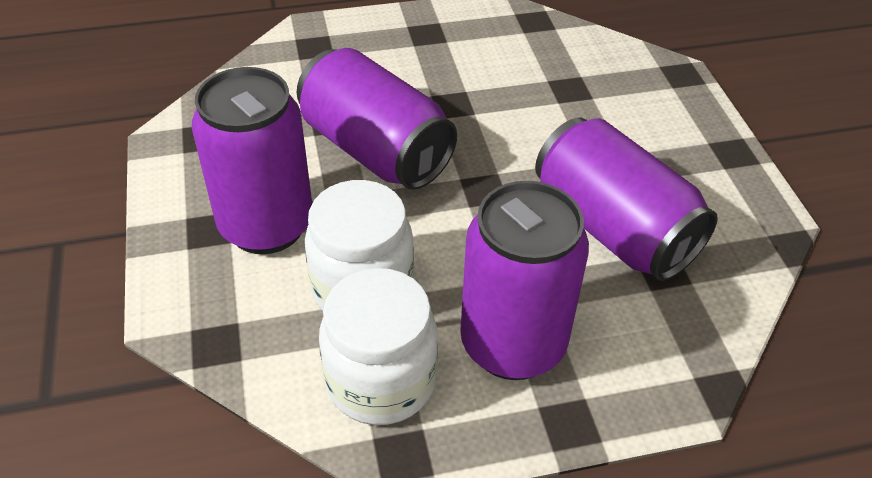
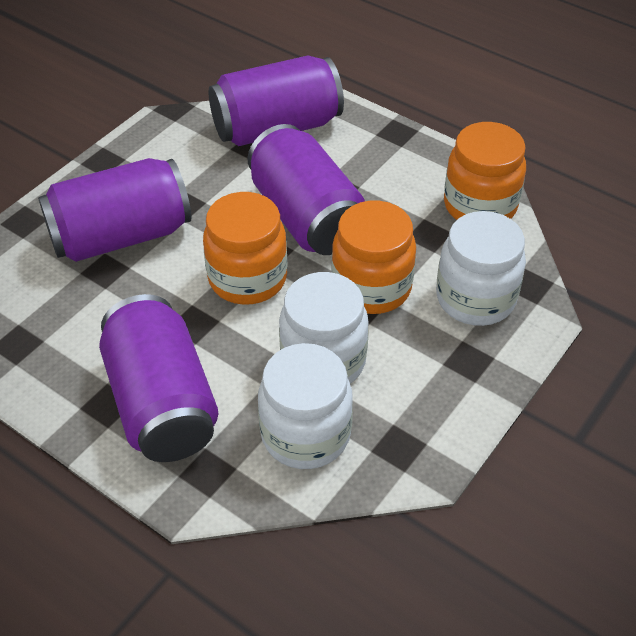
orange jar: 0 -> 3
white jar: 2 -> 3

